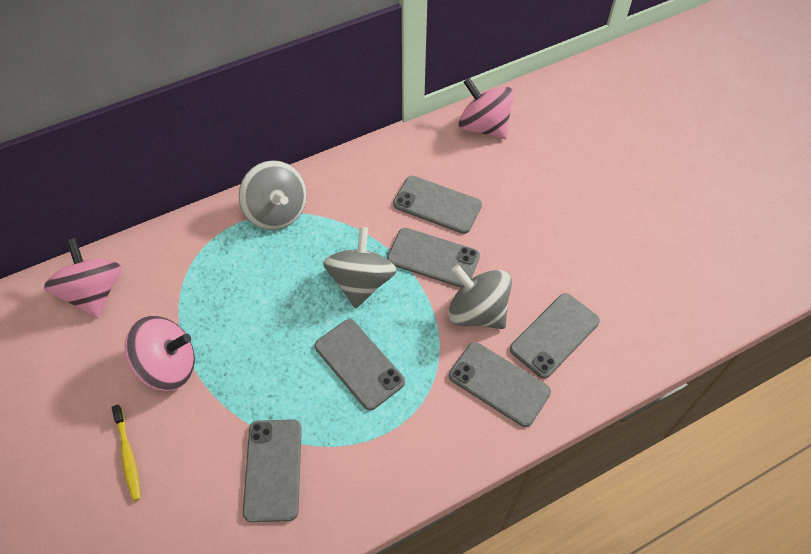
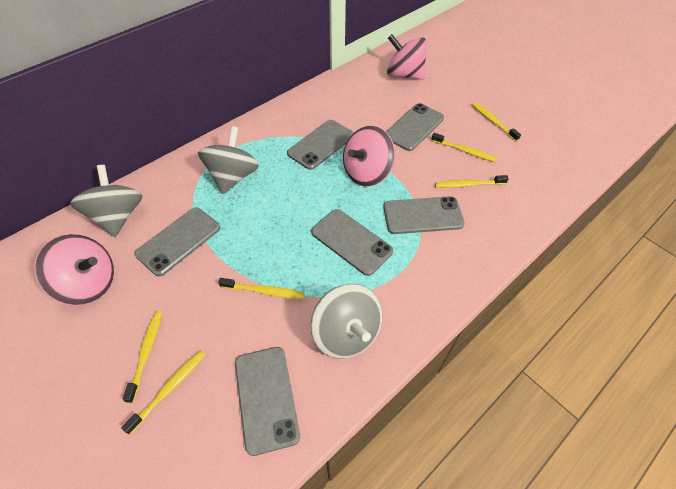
yellow toothbrush: 1 -> 6

